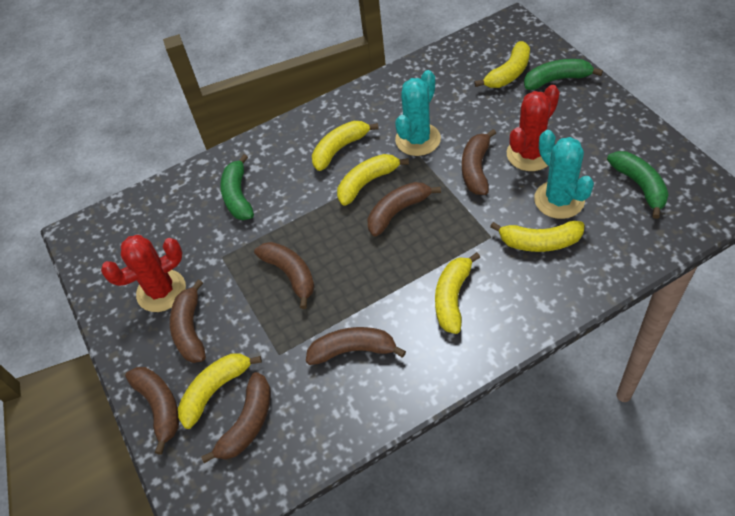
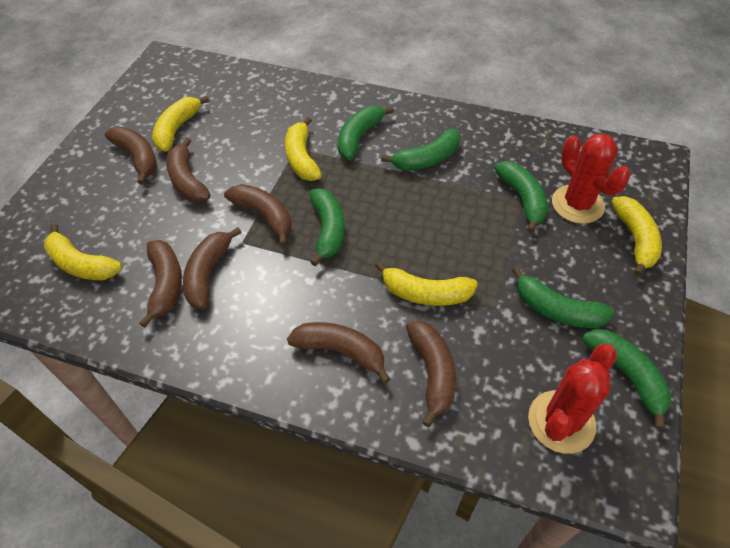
green banana: 3 -> 6
turquoise cactus: 2 -> 0
yellow banana: 6 -> 5

